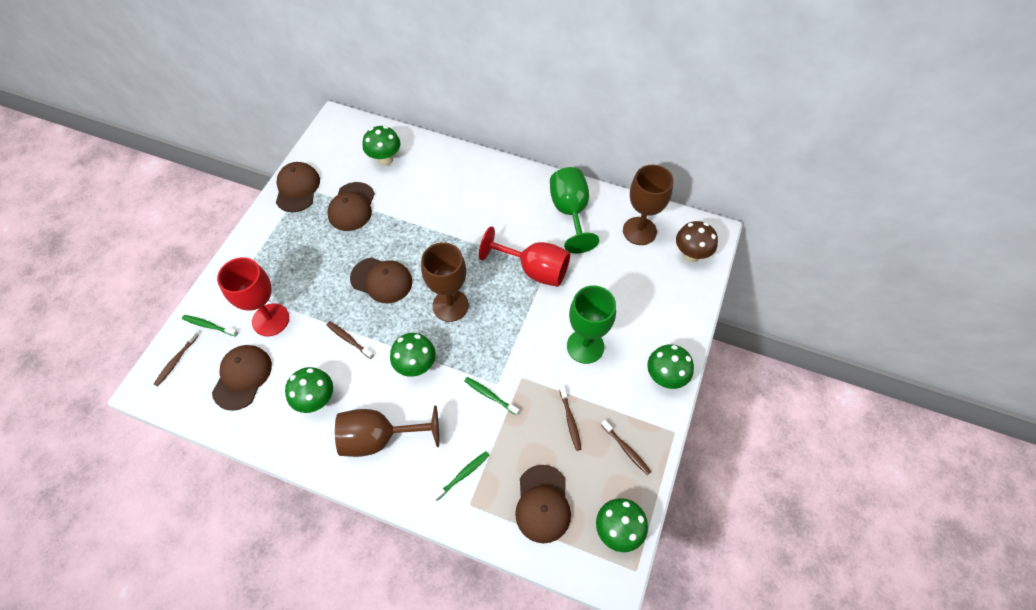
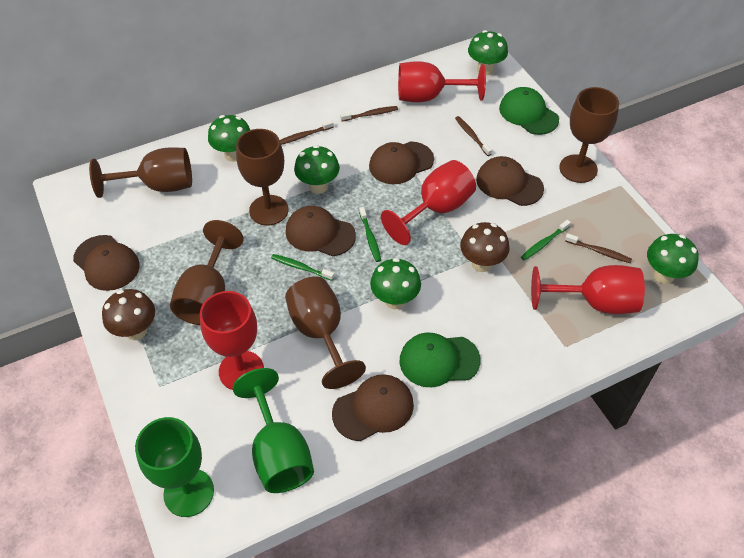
brown goblet: 3 -> 5
brown mushroom: 1 -> 2
green cap: 0 -> 2
red goblet: 2 -> 4

